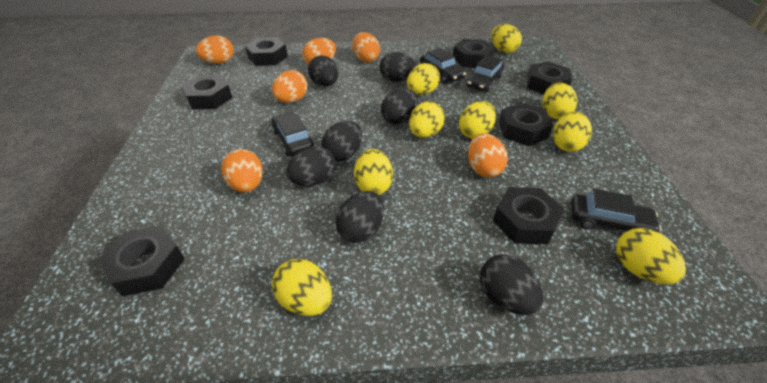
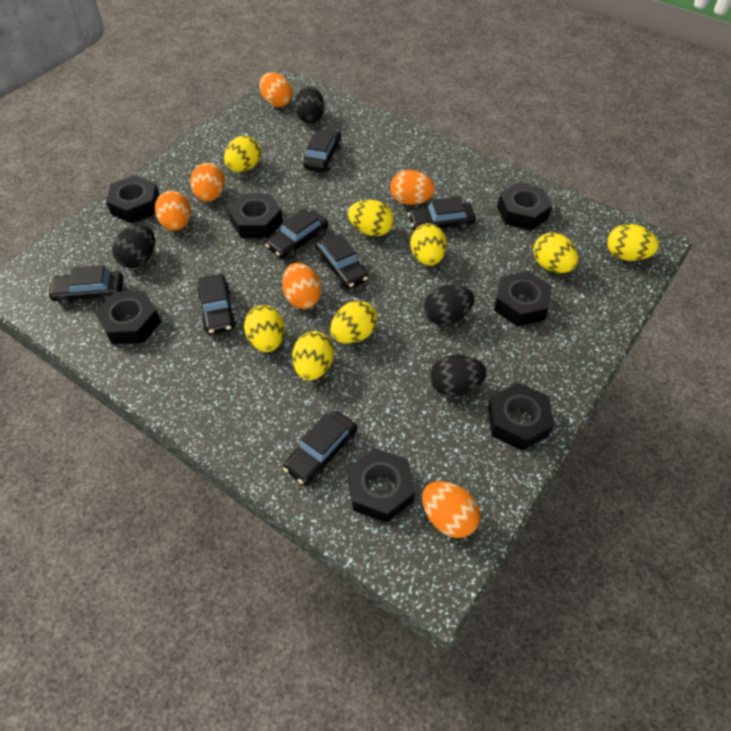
black car: 4 -> 7
black egg: 7 -> 4
yellow egg: 9 -> 8

